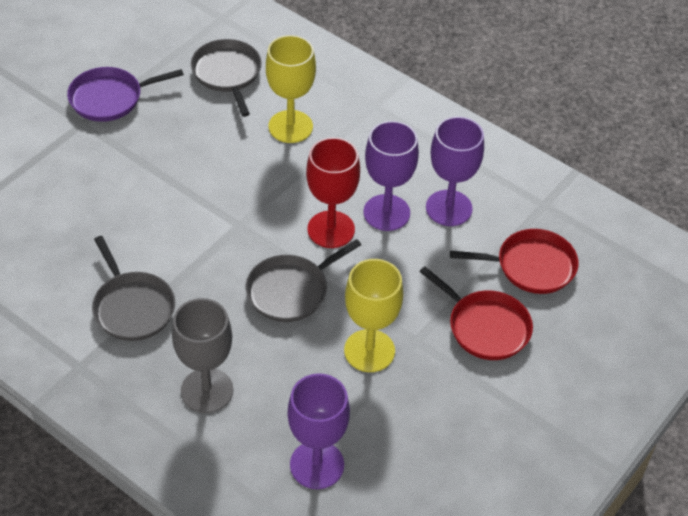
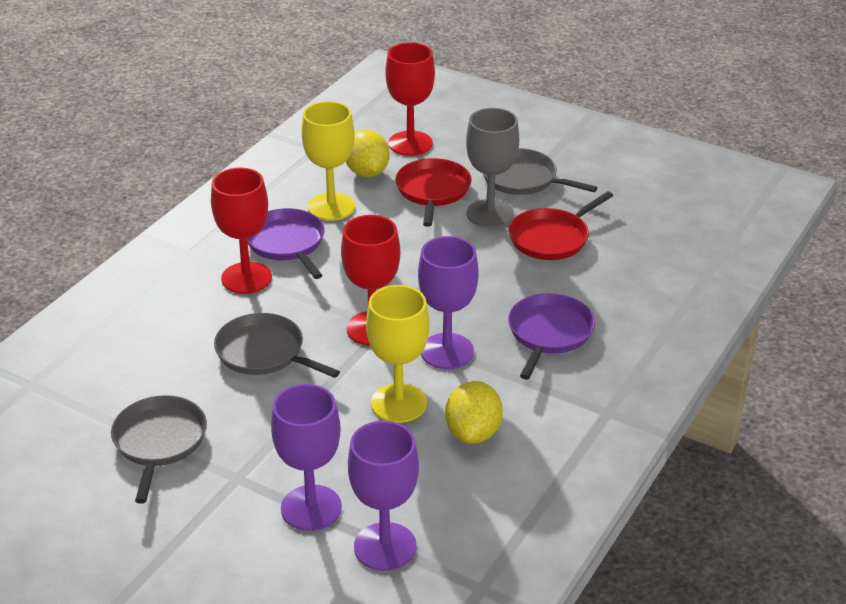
purple pan: 1 -> 2
red goblet: 1 -> 3
yellow lemon: 0 -> 2

